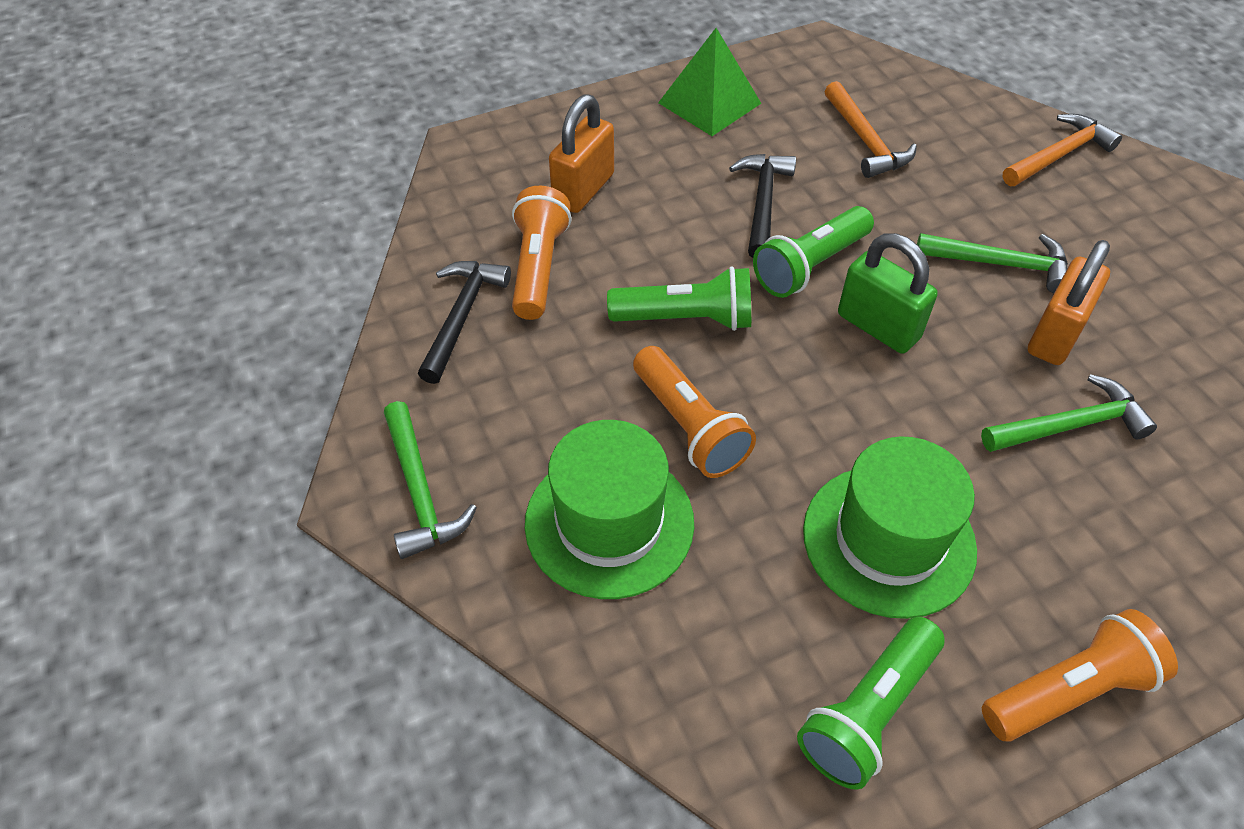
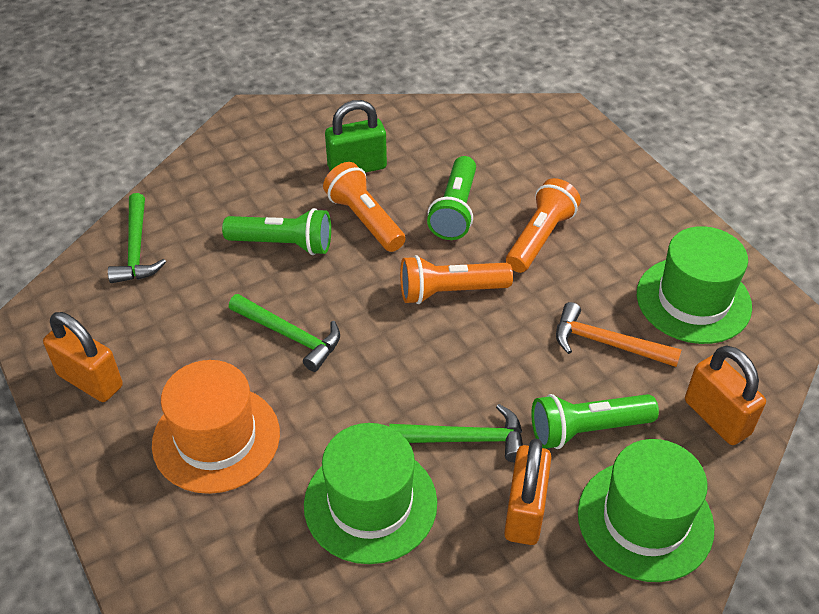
black hammer: 2 -> 0
green hat: 2 -> 3
green pyramid: 1 -> 0
orange hammer: 2 -> 1
orange hat: 0 -> 1
orange padlock: 2 -> 3

